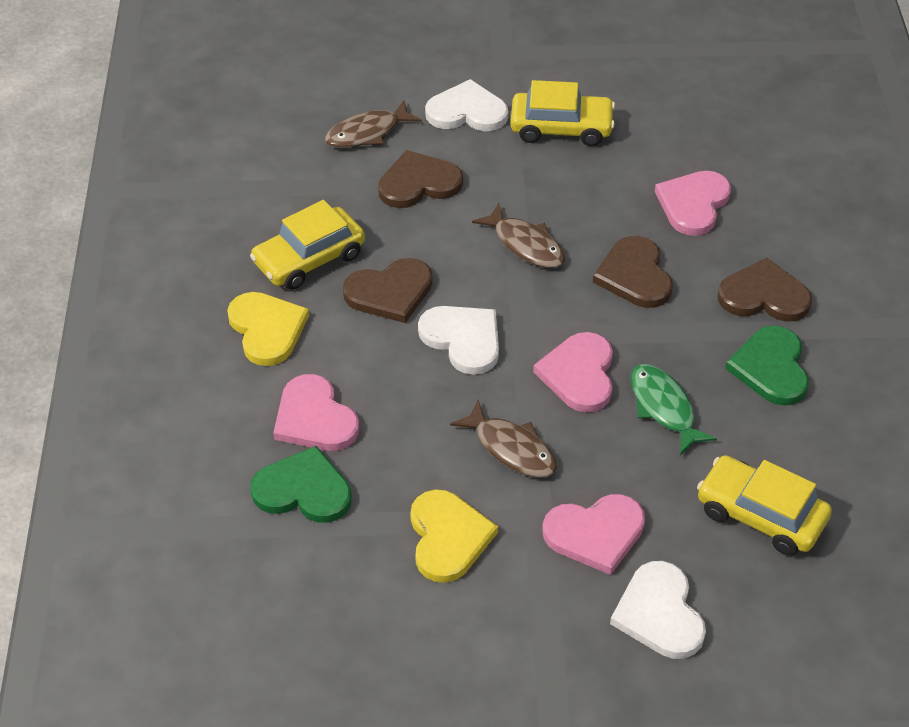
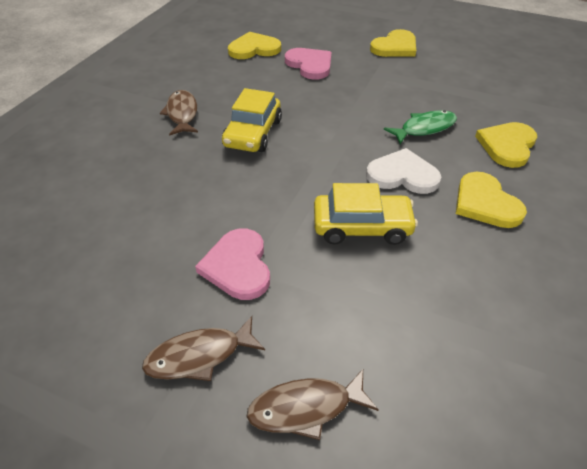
brown heart: 4 -> 0
green heart: 2 -> 0
pink heart: 4 -> 2
white heart: 3 -> 1
yellow car: 3 -> 2
yellow heart: 2 -> 4

